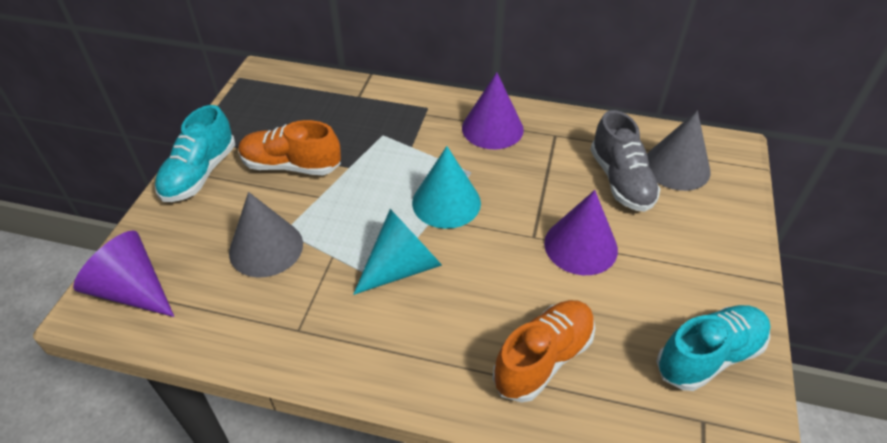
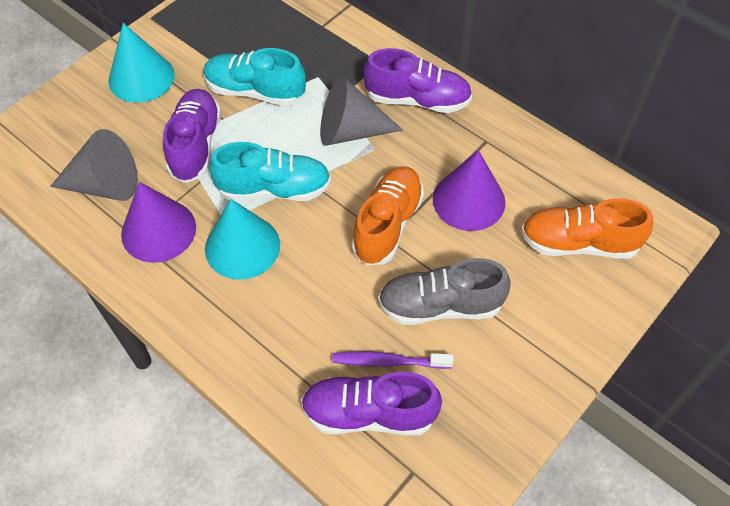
purple cone: 3 -> 2
purple shoe: 0 -> 3
purple toothbrush: 0 -> 1

